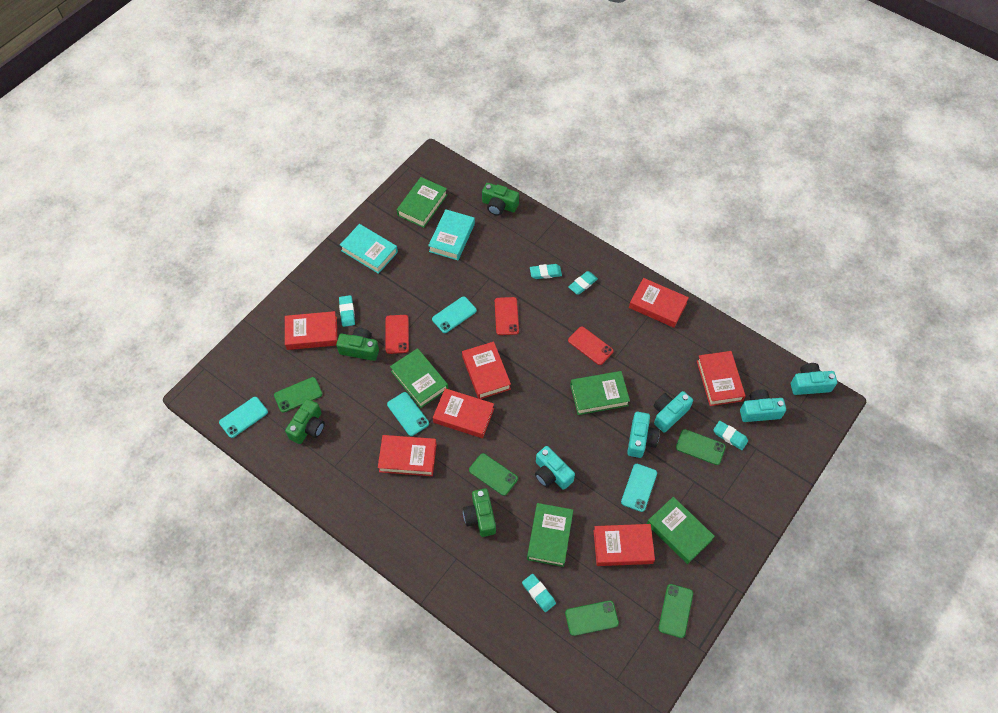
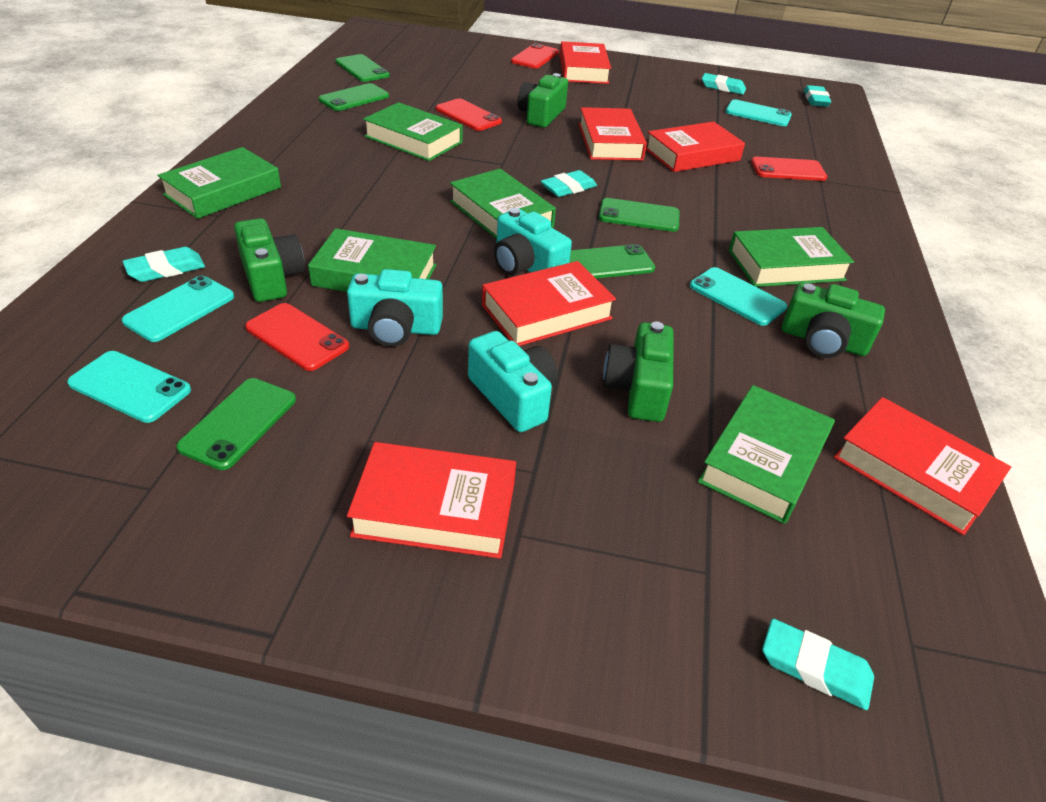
green book: 5 -> 6
red book: 7 -> 6
red phone: 3 -> 4
turquoise book: 2 -> 0
turquoise camera: 5 -> 3

